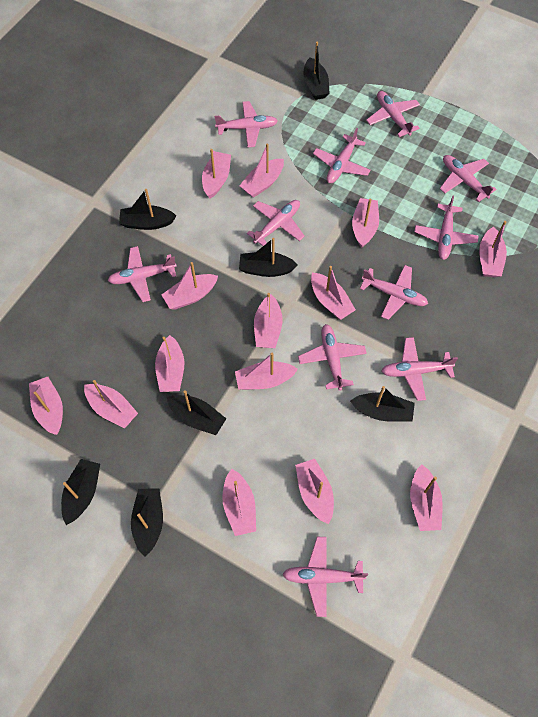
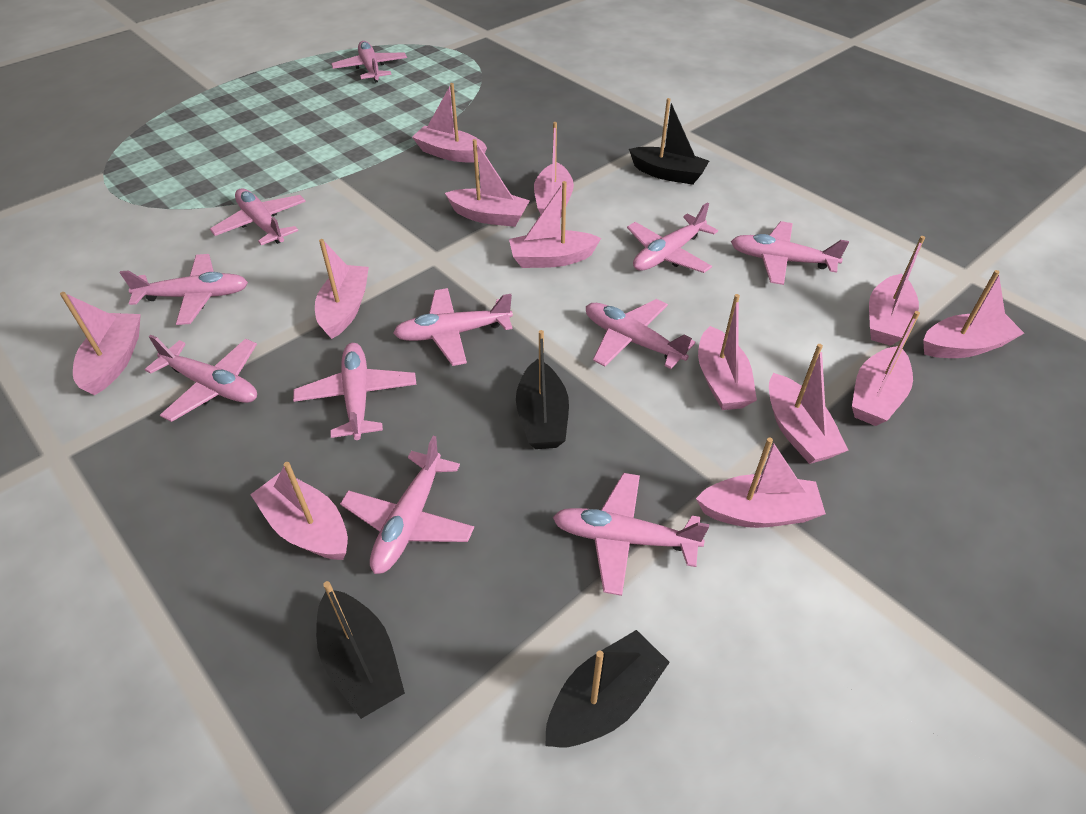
black boat: 7 -> 4
pink boat: 14 -> 13

